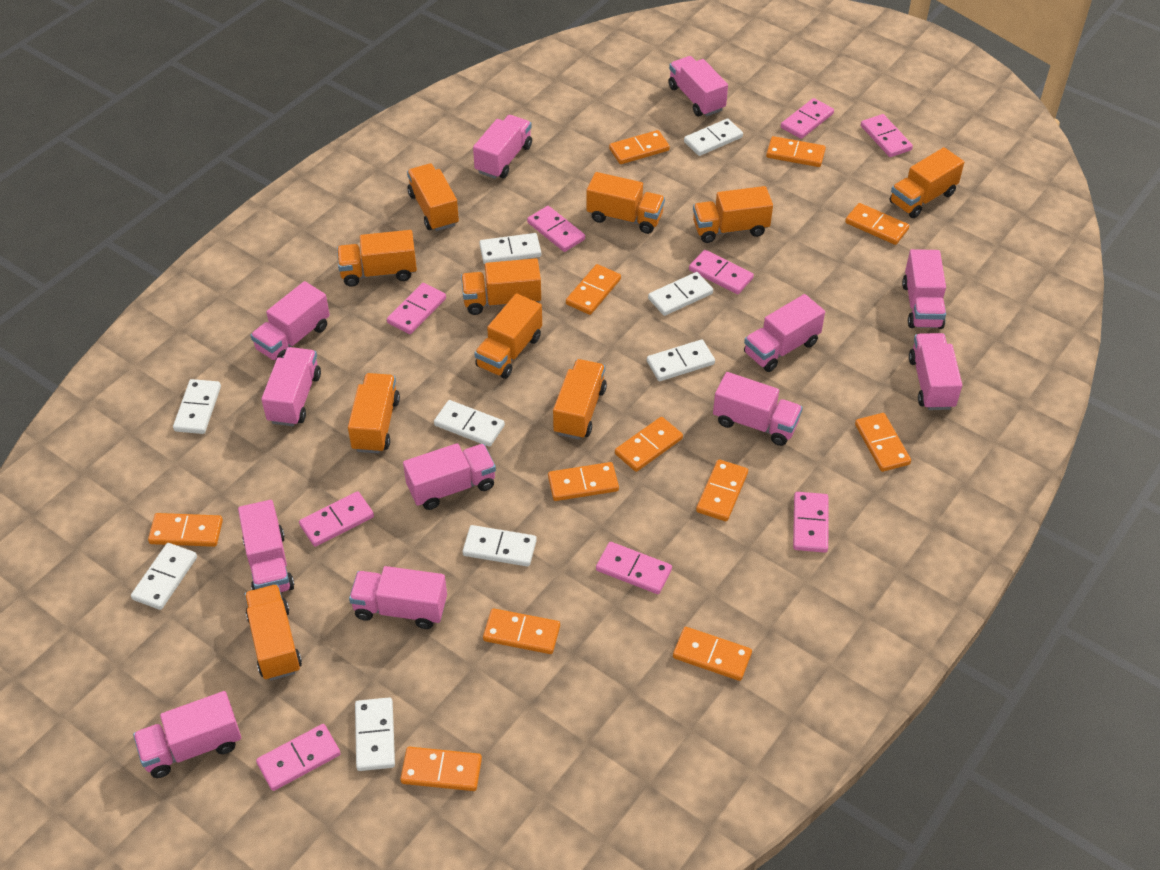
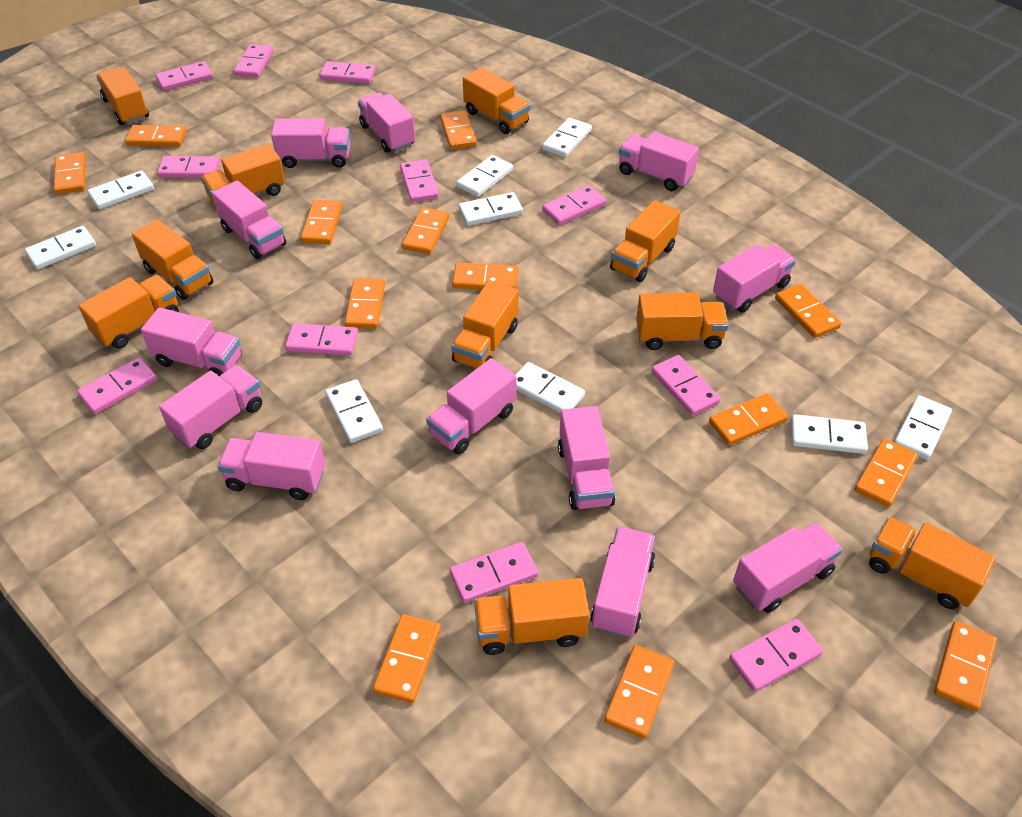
orange domino: 12 -> 13
pink domino: 9 -> 11

